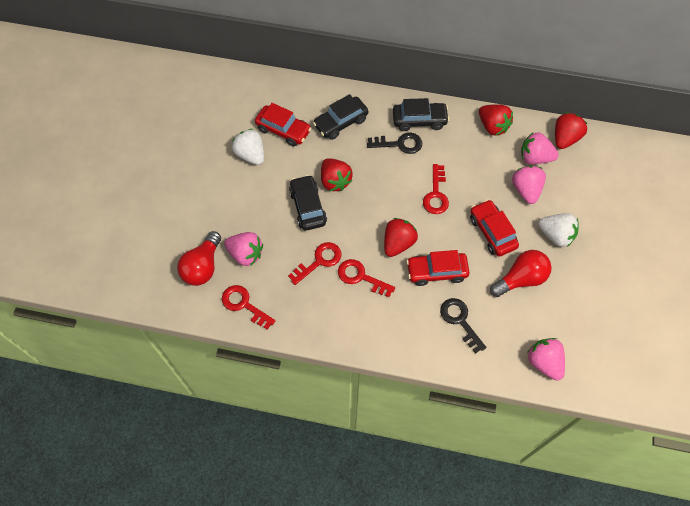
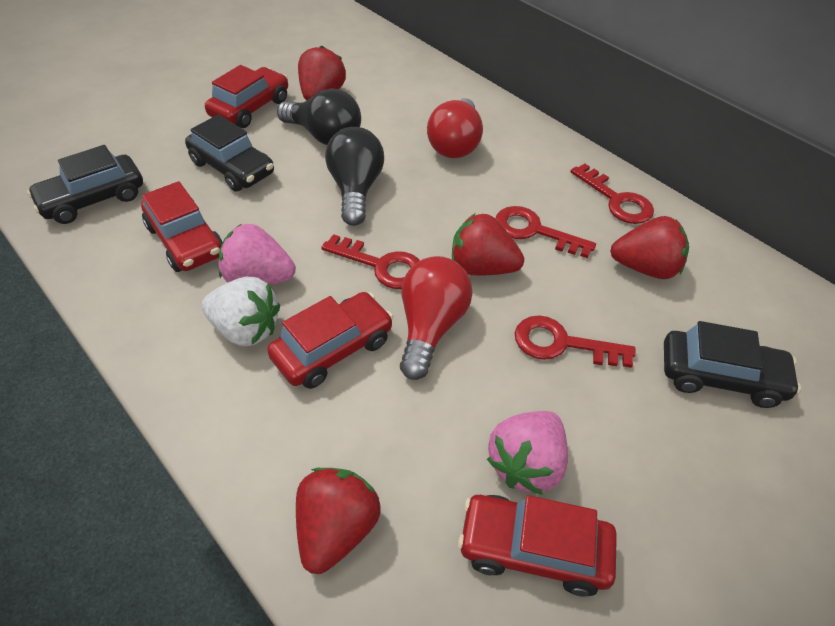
black key: 2 -> 0
black light bulb: 0 -> 2
pink strawberry: 4 -> 2
red car: 3 -> 4
white strawberry: 2 -> 1

